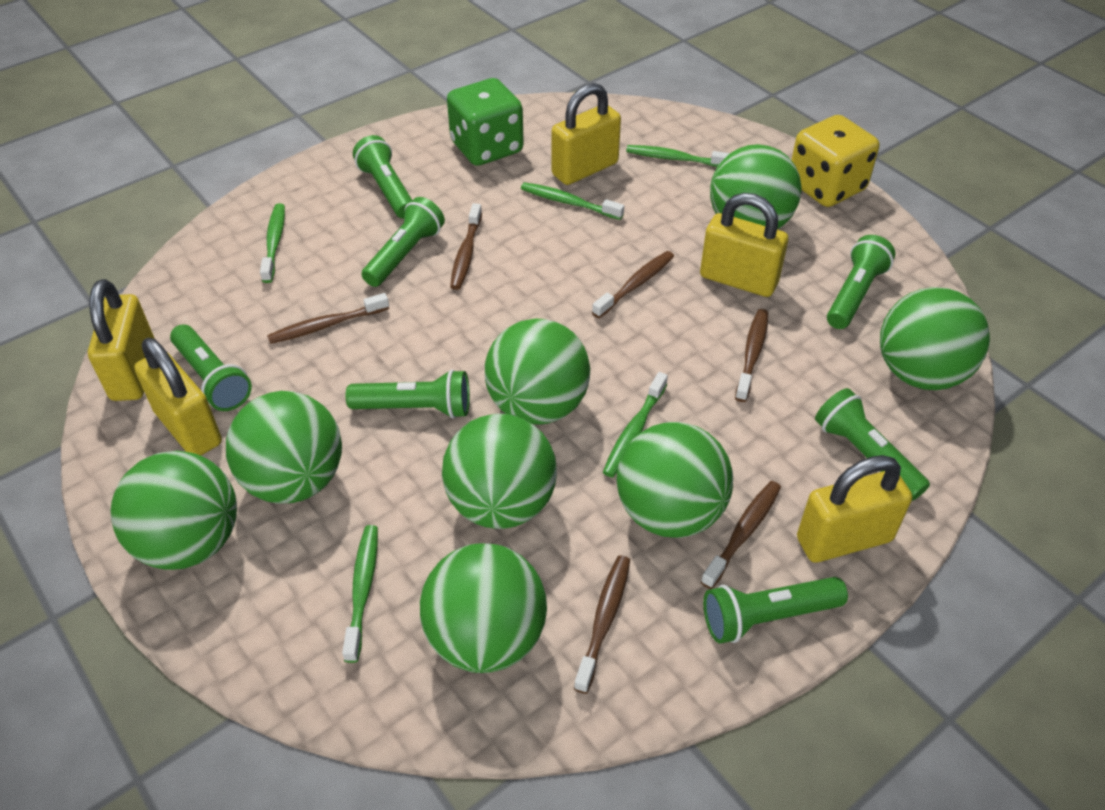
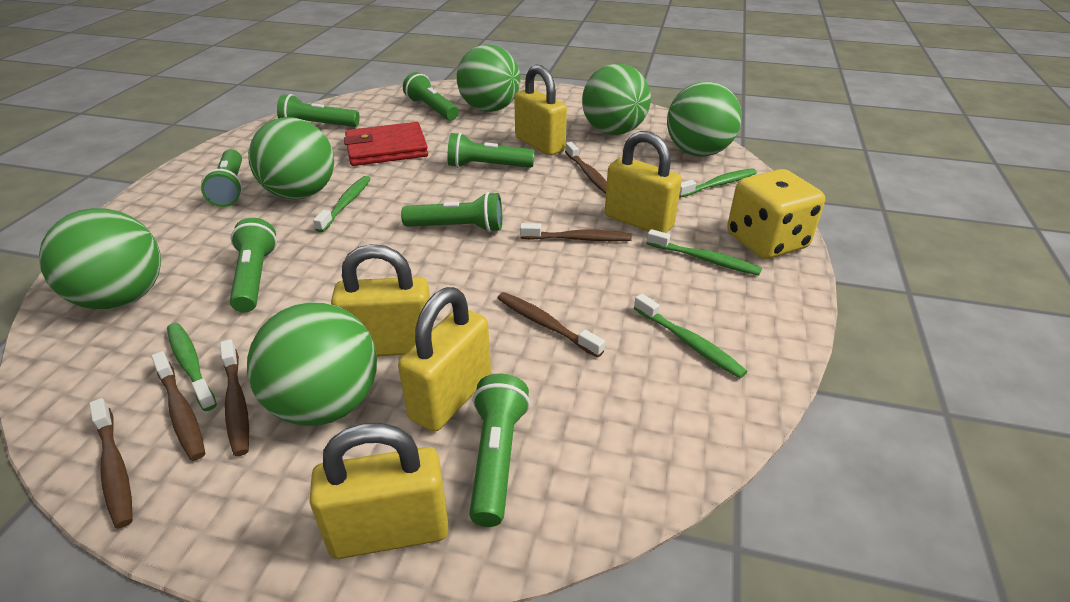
green ball: 8 -> 6
green dice: 1 -> 0
red wallet: 0 -> 1

